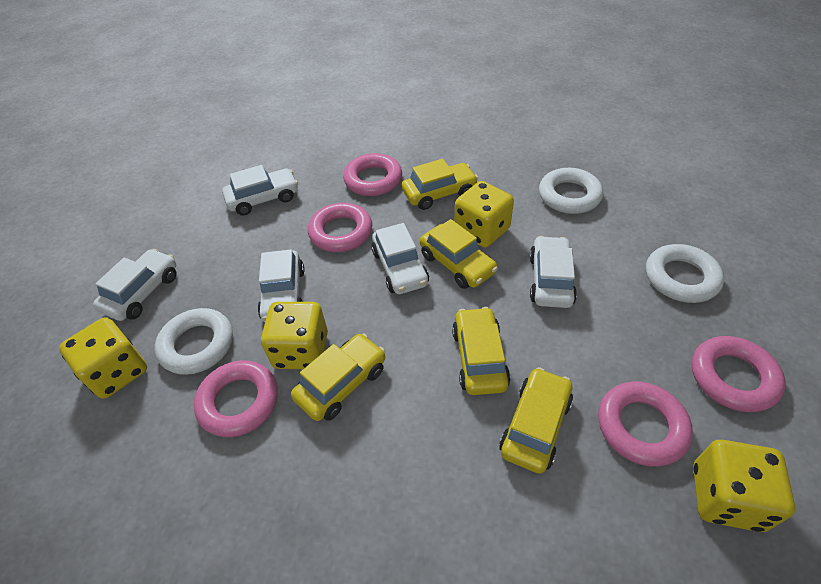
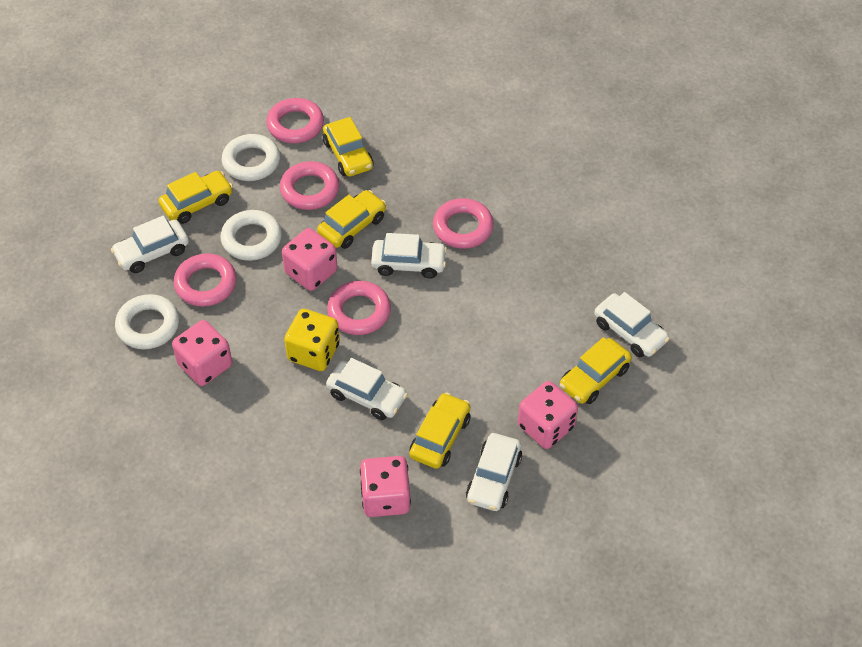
pink dice: 0 -> 4
yellow dice: 4 -> 1

